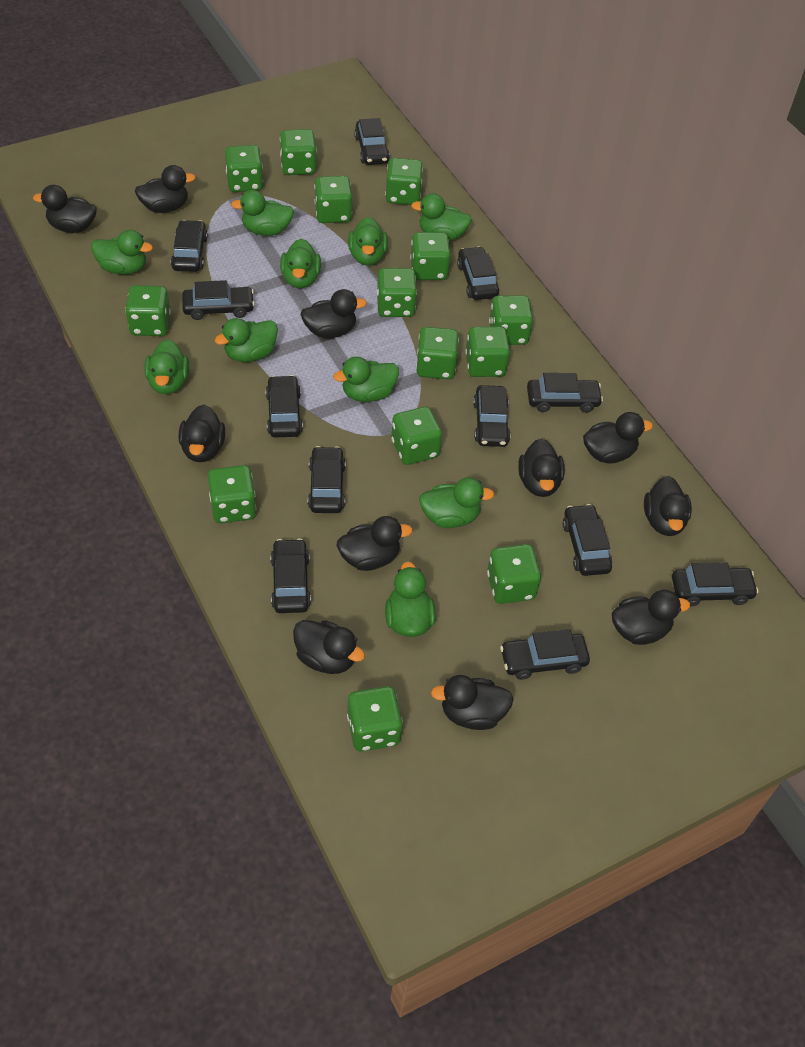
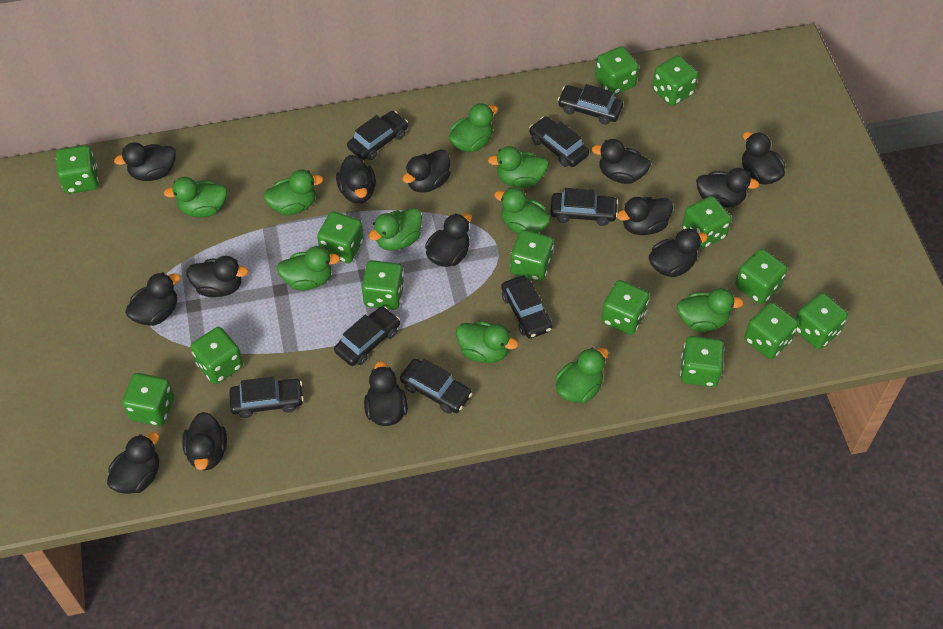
black car: 12 -> 8
black duck: 11 -> 14

